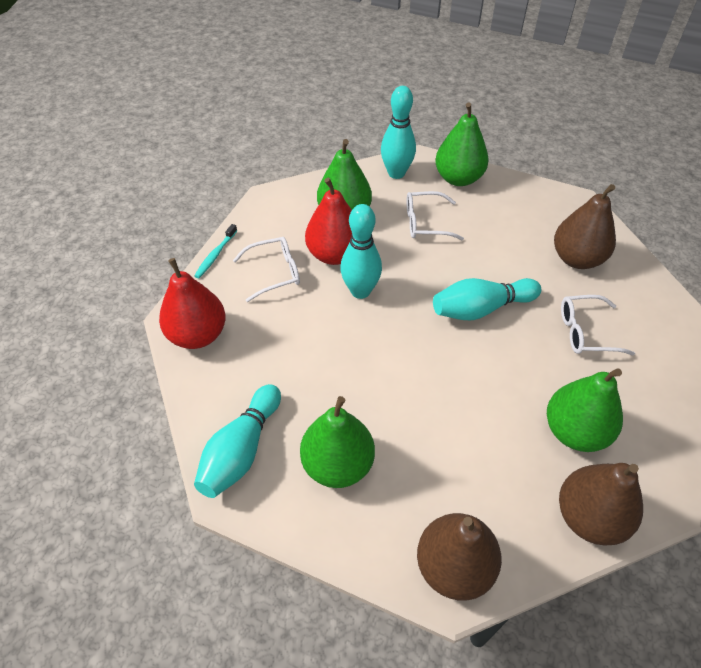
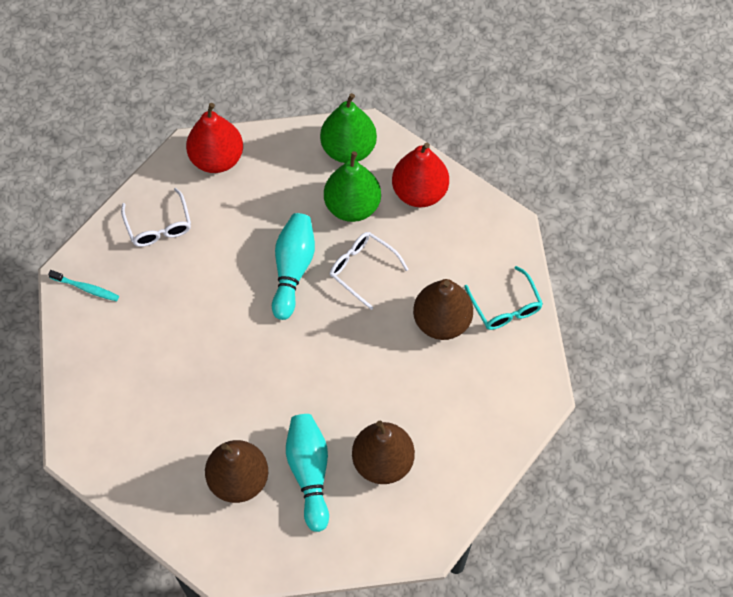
green pear: 4 -> 2
turquoise bowling pin: 4 -> 2
turquoise glasses: 0 -> 1
white glasses: 3 -> 2

